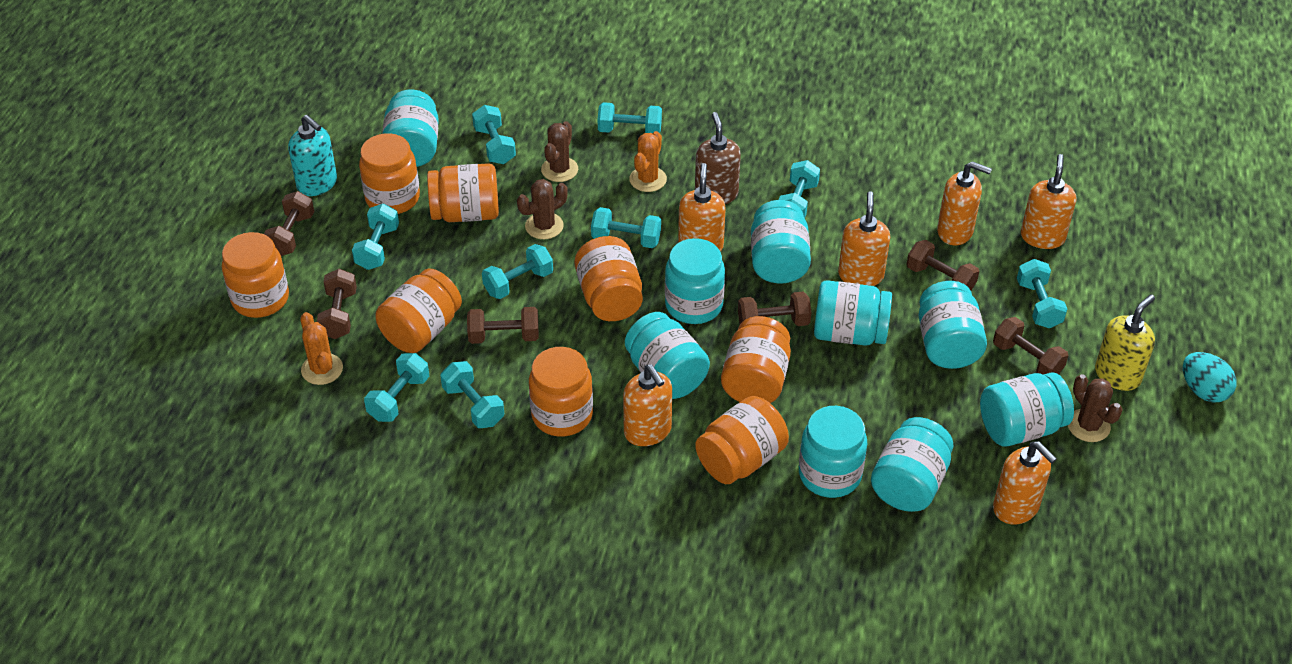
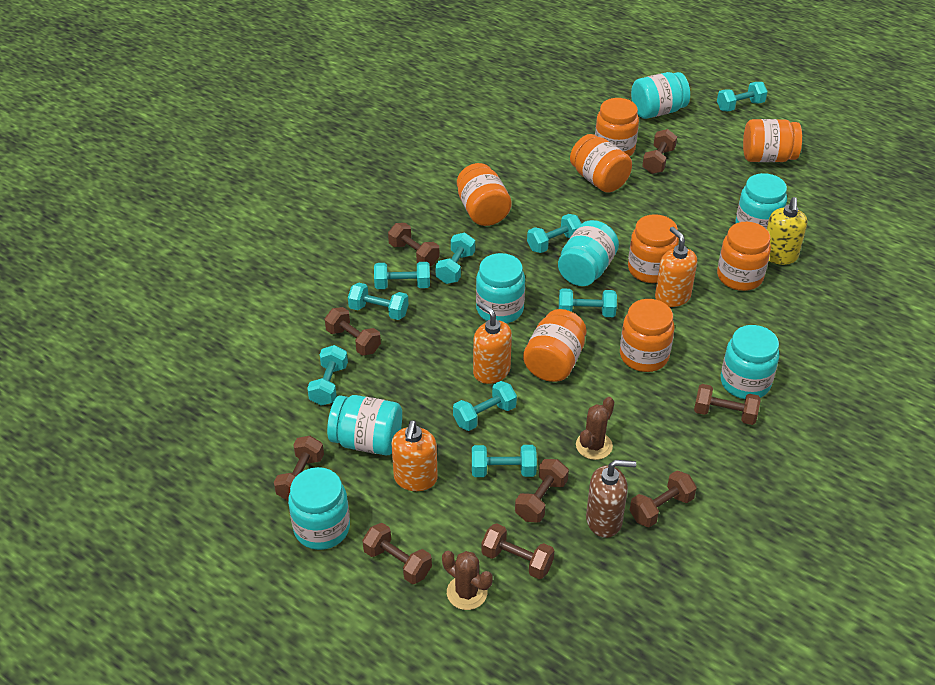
brown cactus: 3 -> 2
brown dumbbell: 6 -> 9
orange cactus: 2 -> 0
orange soap dispenser: 6 -> 3
turquoise egg: 1 -> 0
turquoise jar: 9 -> 7
turquoise soap dispenser: 1 -> 0

